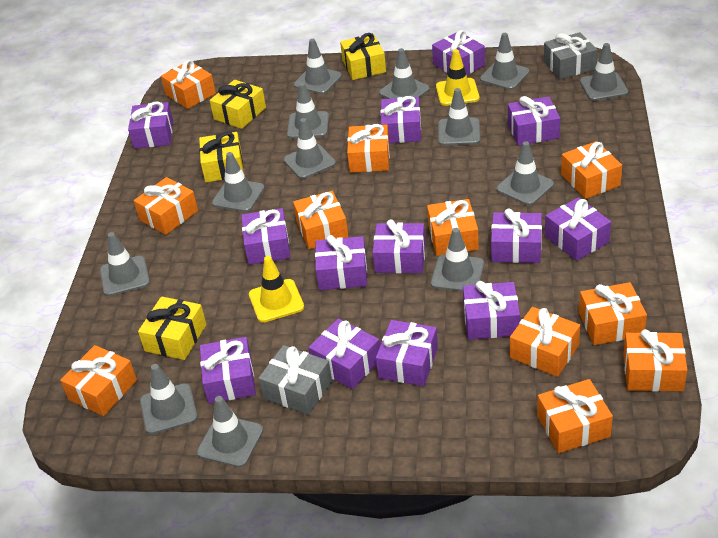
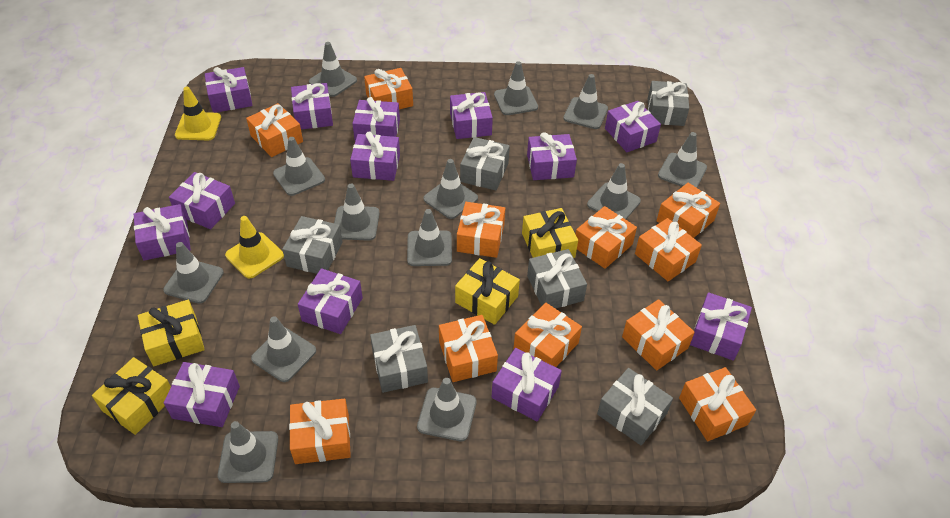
grey gift: 2 -> 6

